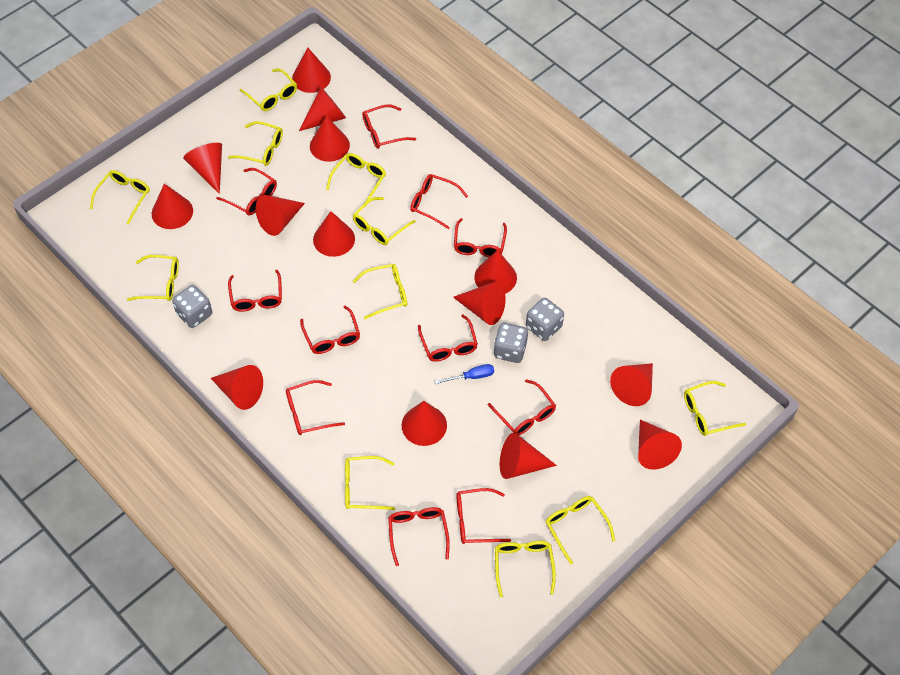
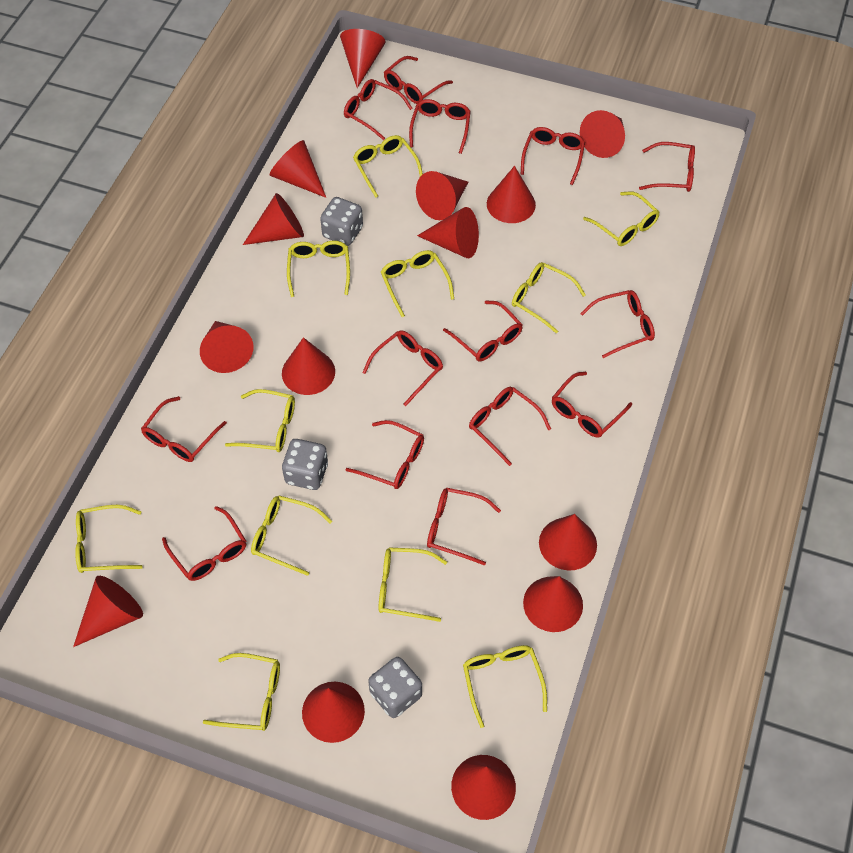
blue screwdriver: 1 -> 0
red glasses: 11 -> 14

